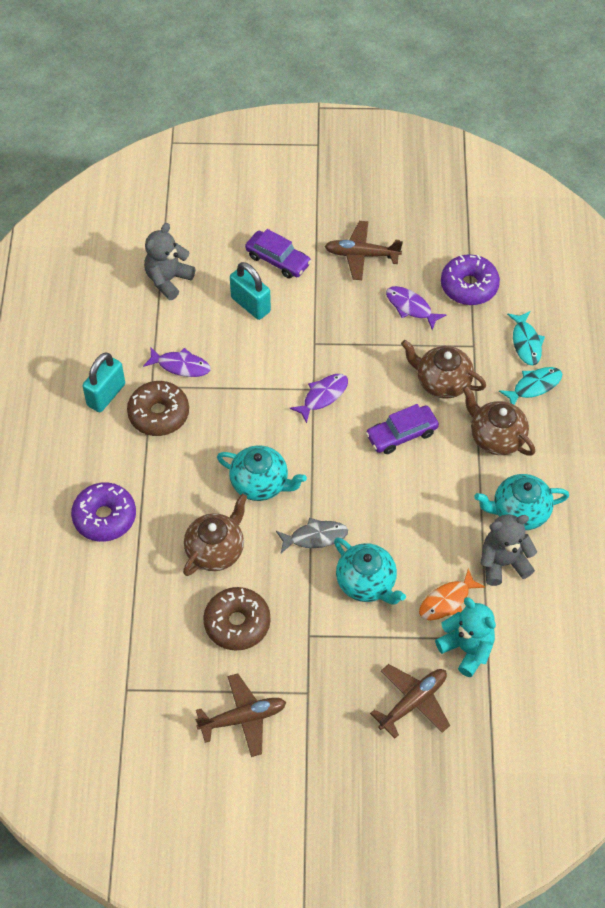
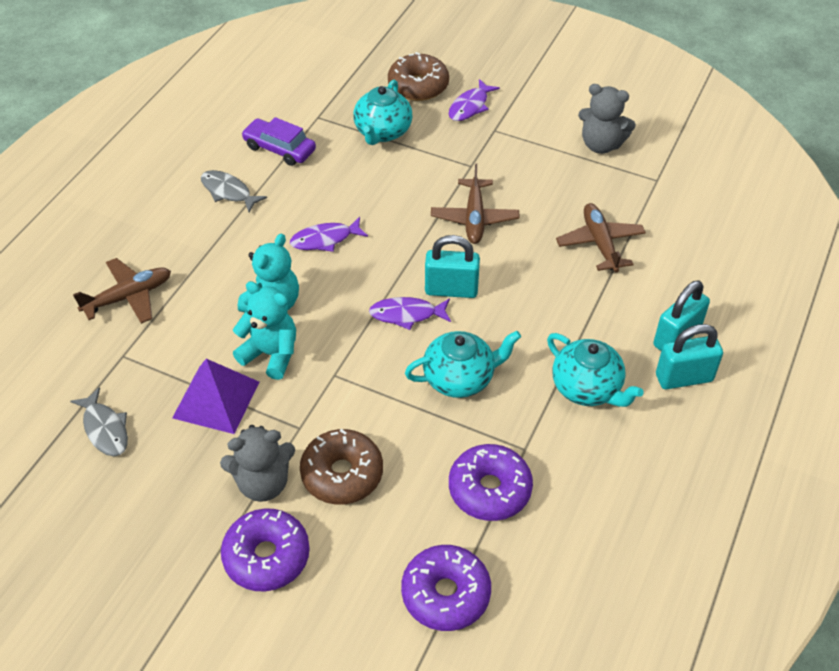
brown teapot: 3 -> 0
grey fish: 1 -> 2
orange fish: 1 -> 0
purple car: 2 -> 1
purple donut: 2 -> 3
purple pyramid: 0 -> 1
turquoise fish: 2 -> 0
turquoise padlock: 2 -> 3
turquoise teddy bear: 1 -> 2

